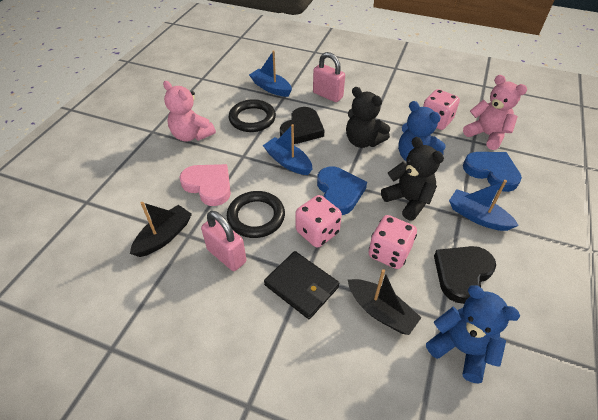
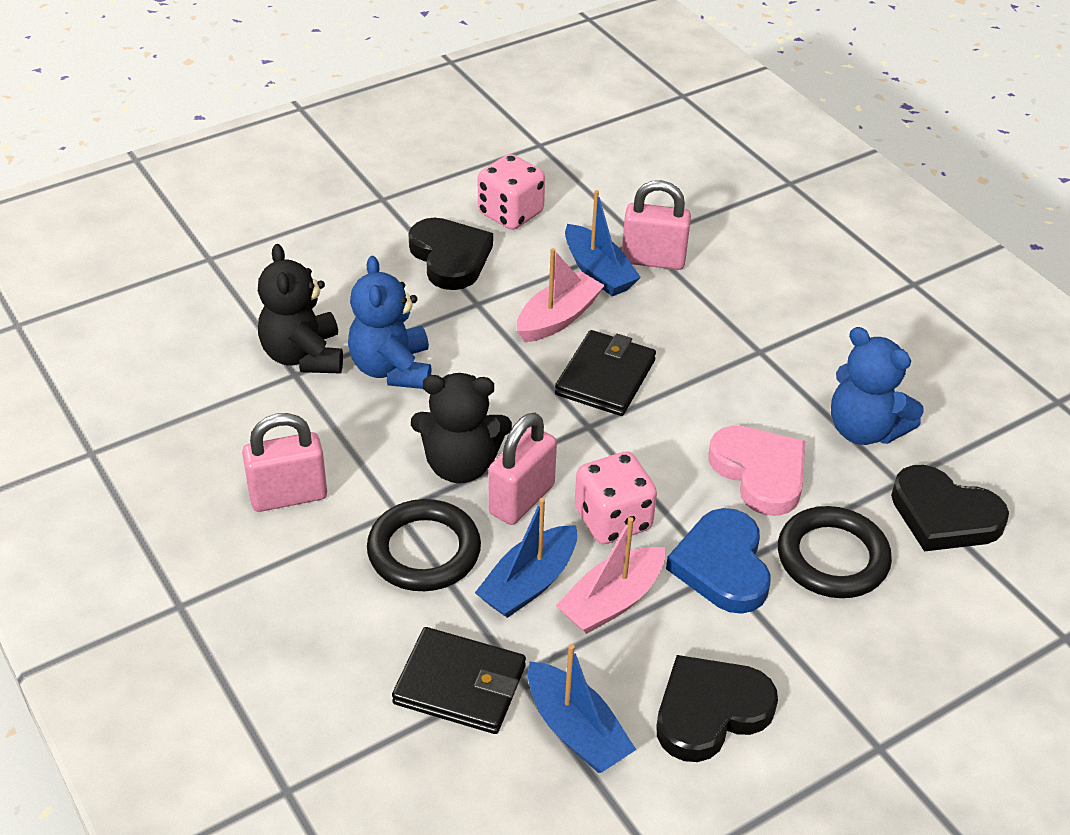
black boat: 2 -> 0
black heart: 2 -> 3
black wallet: 1 -> 2
blue heart: 2 -> 1
pink boat: 0 -> 2
pink dice: 3 -> 2
pink padlock: 2 -> 3
pink teddy bear: 2 -> 0

